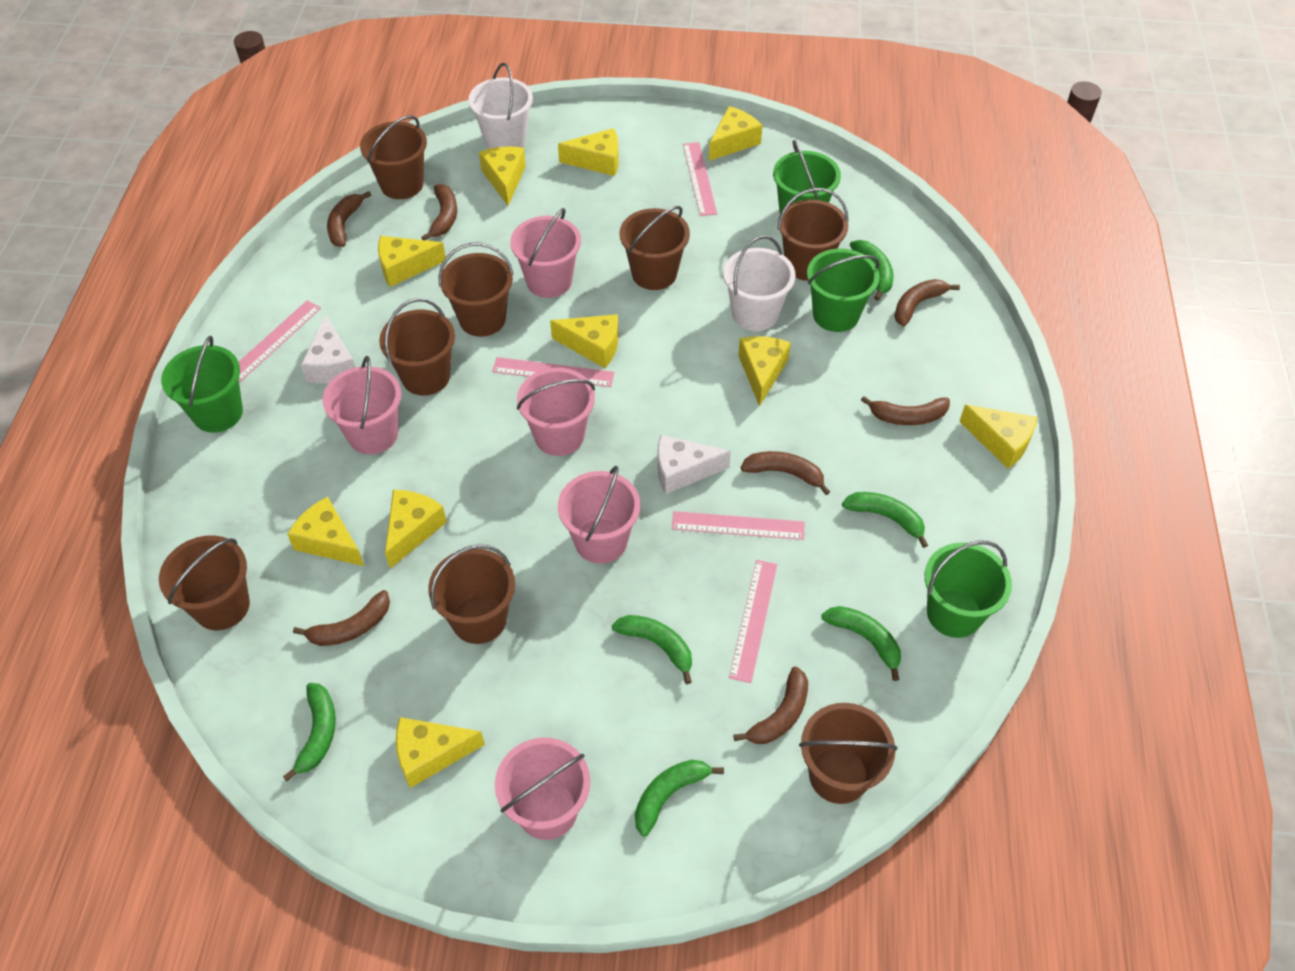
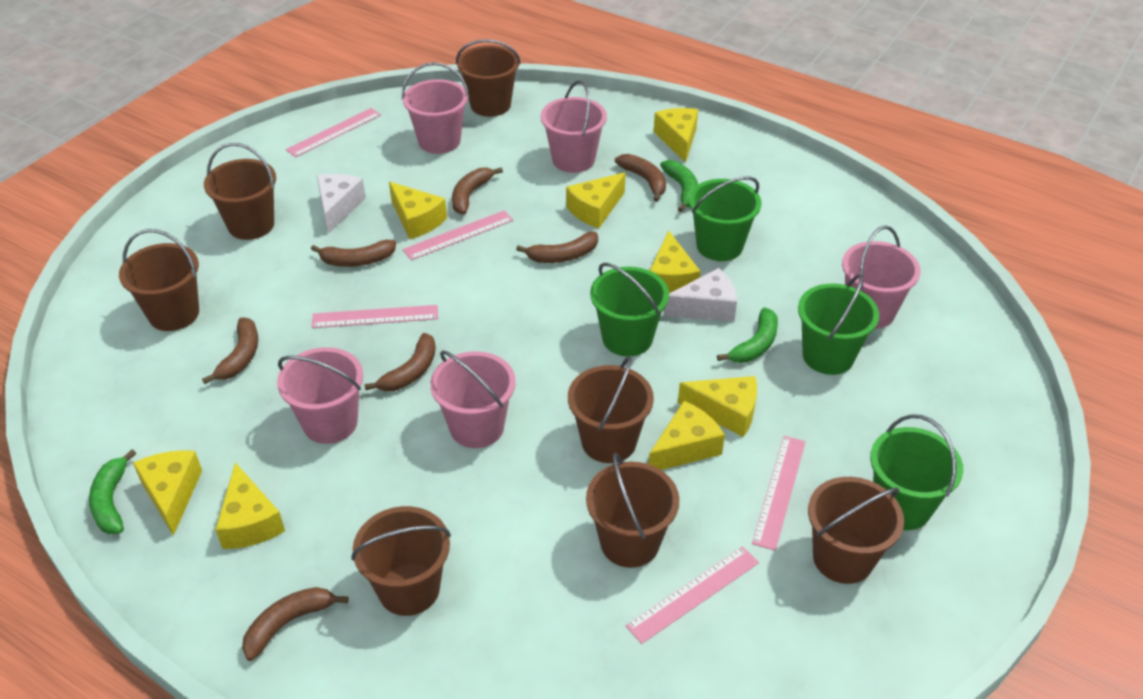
brown bucket: 8 -> 7
green banana: 6 -> 3
white bucket: 2 -> 0
yellow cheese: 10 -> 8

